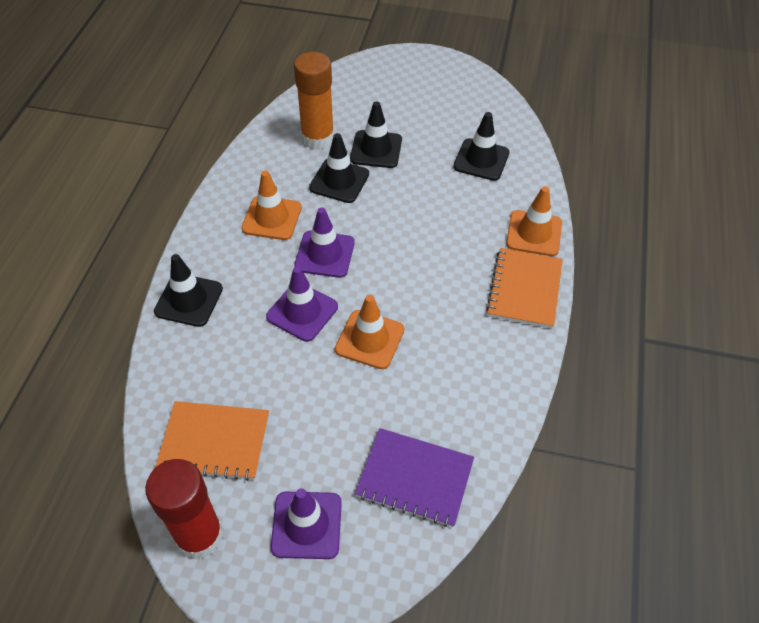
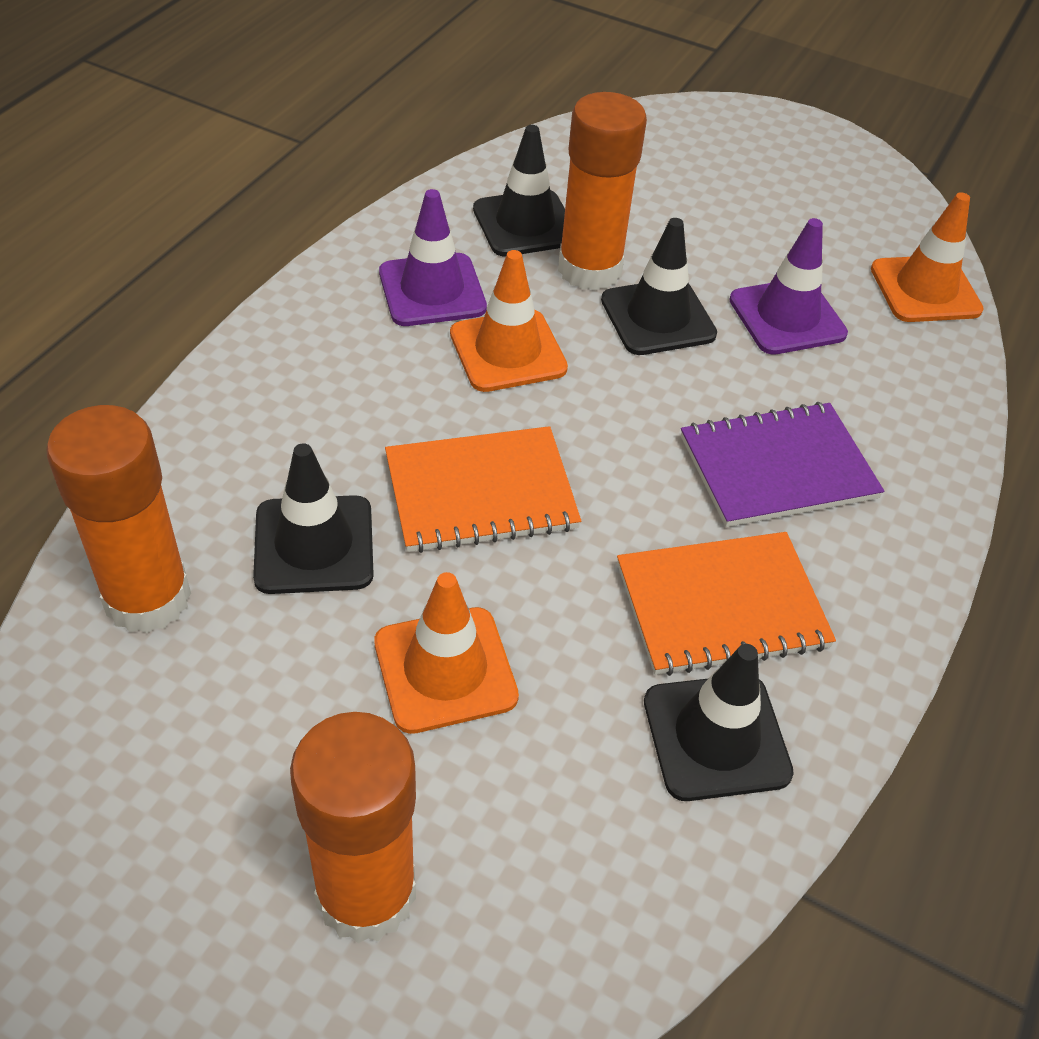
orange glue stick: 1 -> 3
purple traffic cone: 3 -> 2
red glue stick: 1 -> 0

